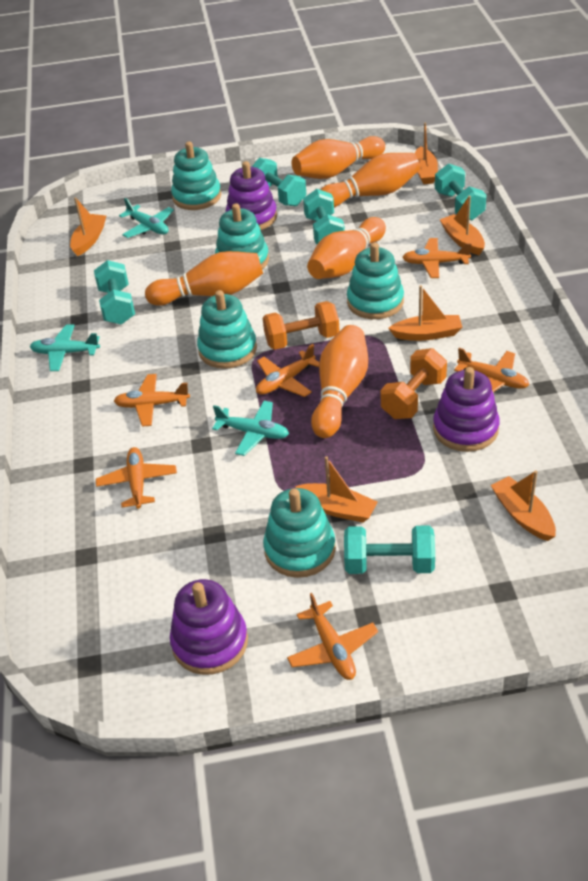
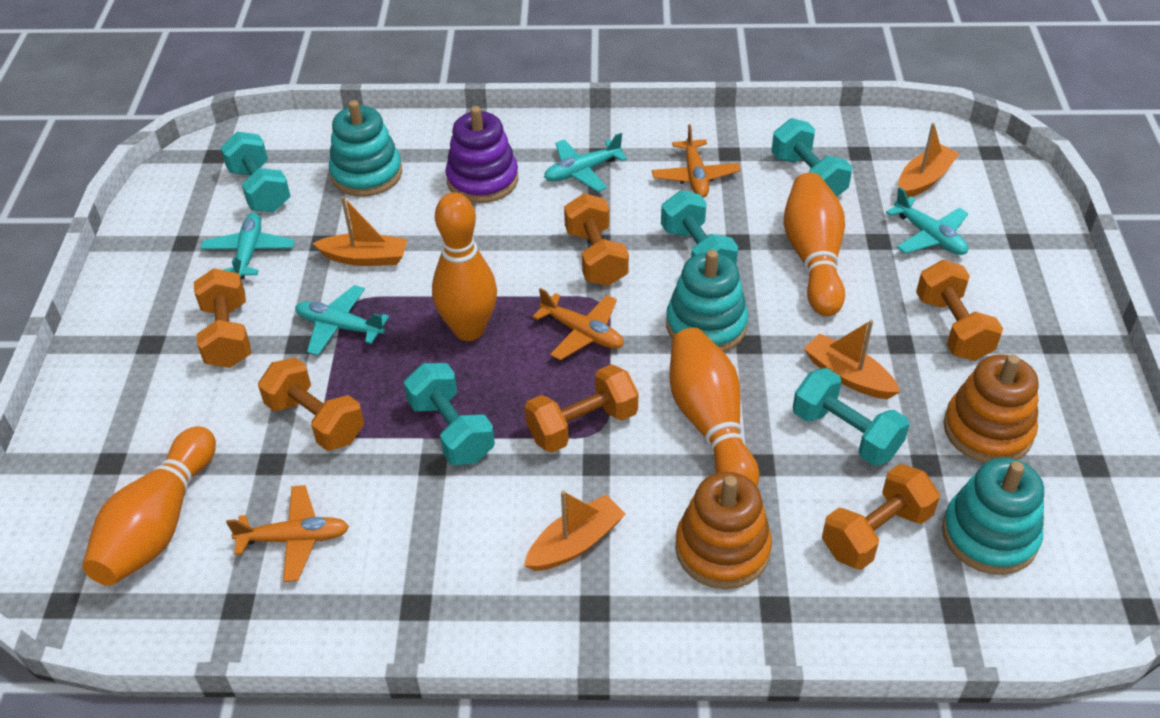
orange boat: 6 -> 4
orange bowling pin: 5 -> 4
orange dumbbell: 2 -> 6
orange plane: 6 -> 3
orange stacking toy: 0 -> 2
purple stacking toy: 3 -> 1
turquoise plane: 3 -> 4
turquoise stacking toy: 5 -> 3

